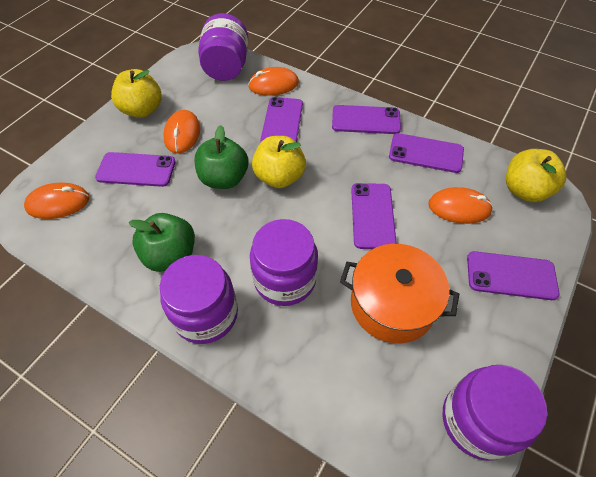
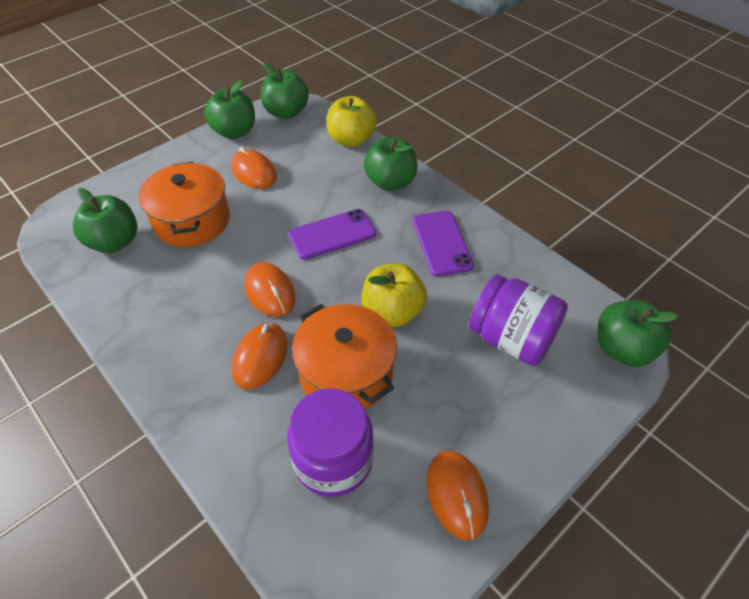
green apple: 2 -> 5
orange pot: 1 -> 2
purple jar: 4 -> 2
purple phone: 6 -> 2
yellow apple: 3 -> 2

